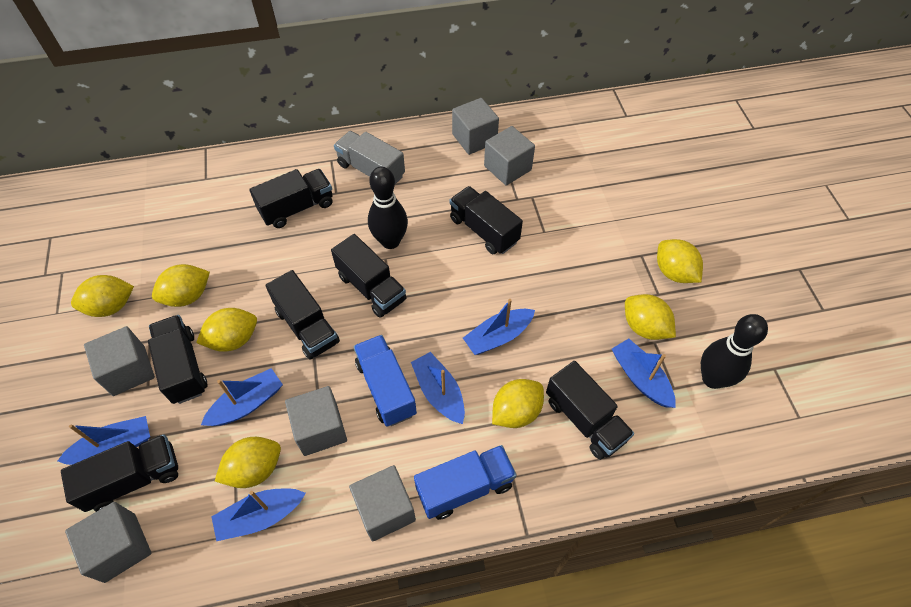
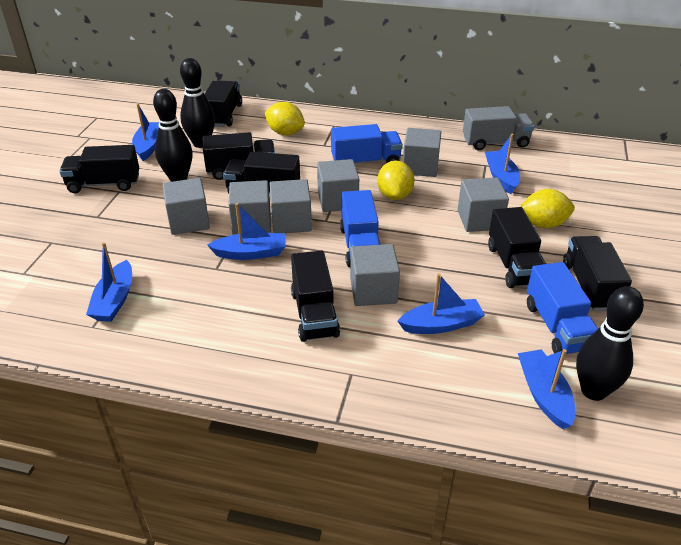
black bowling pin: 2 -> 3
blue truck: 2 -> 3
grey cube: 6 -> 7
yellow lemon: 7 -> 3

